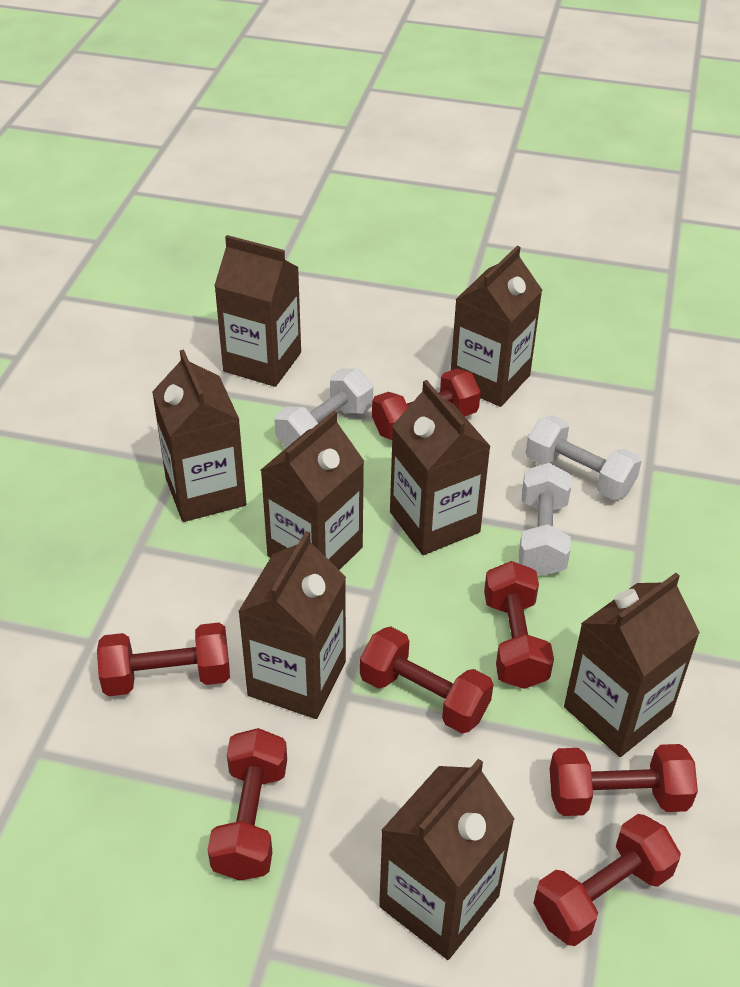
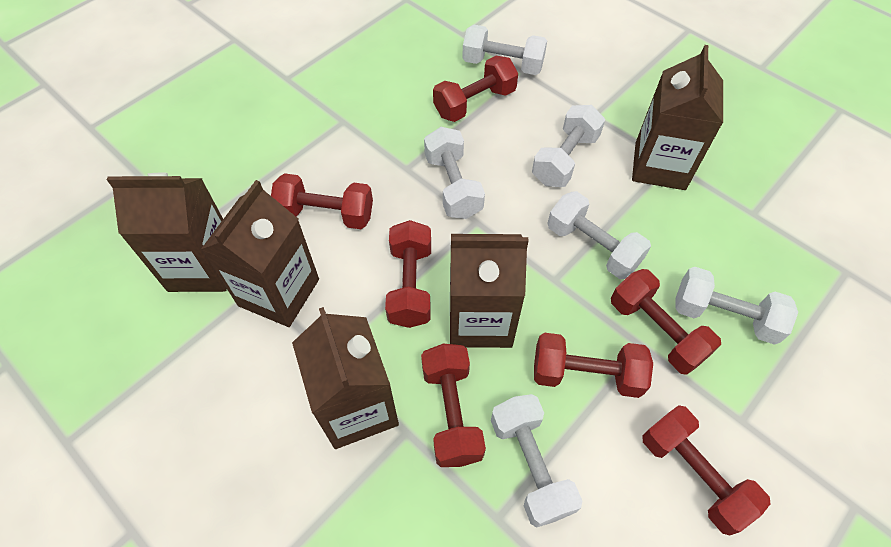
brown carton: 8 -> 5
white dumbbell: 3 -> 6

